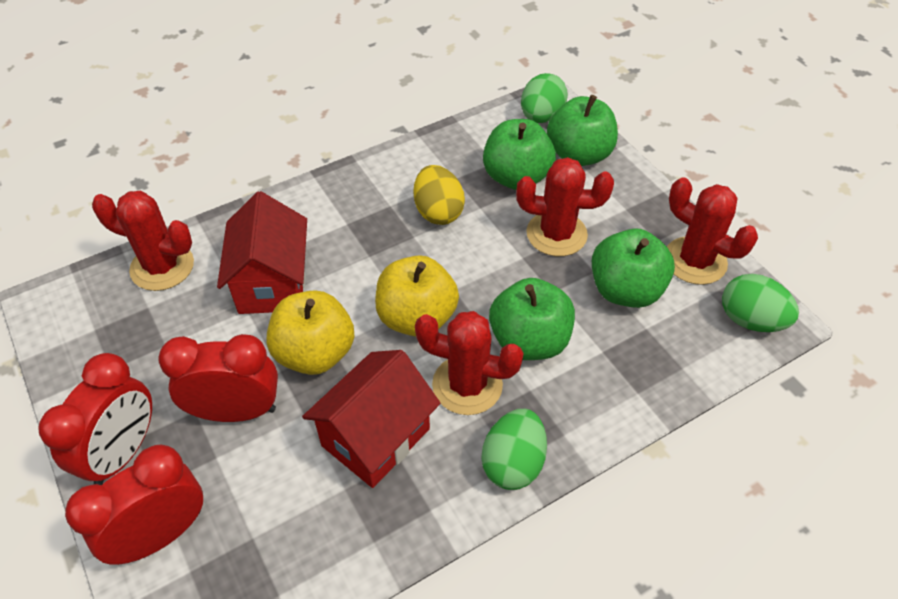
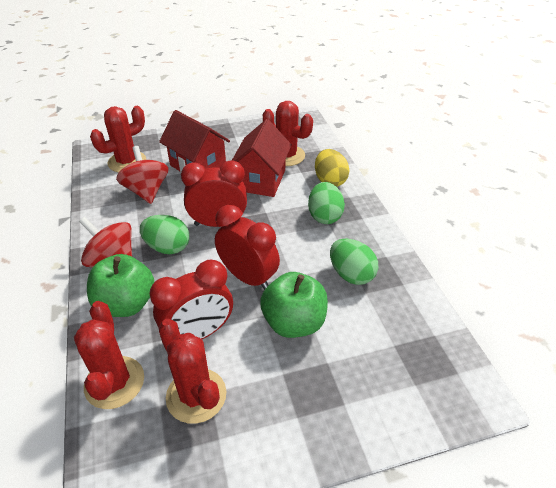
green apple: 4 -> 2
red spinning top: 0 -> 2
yellow apple: 2 -> 0

